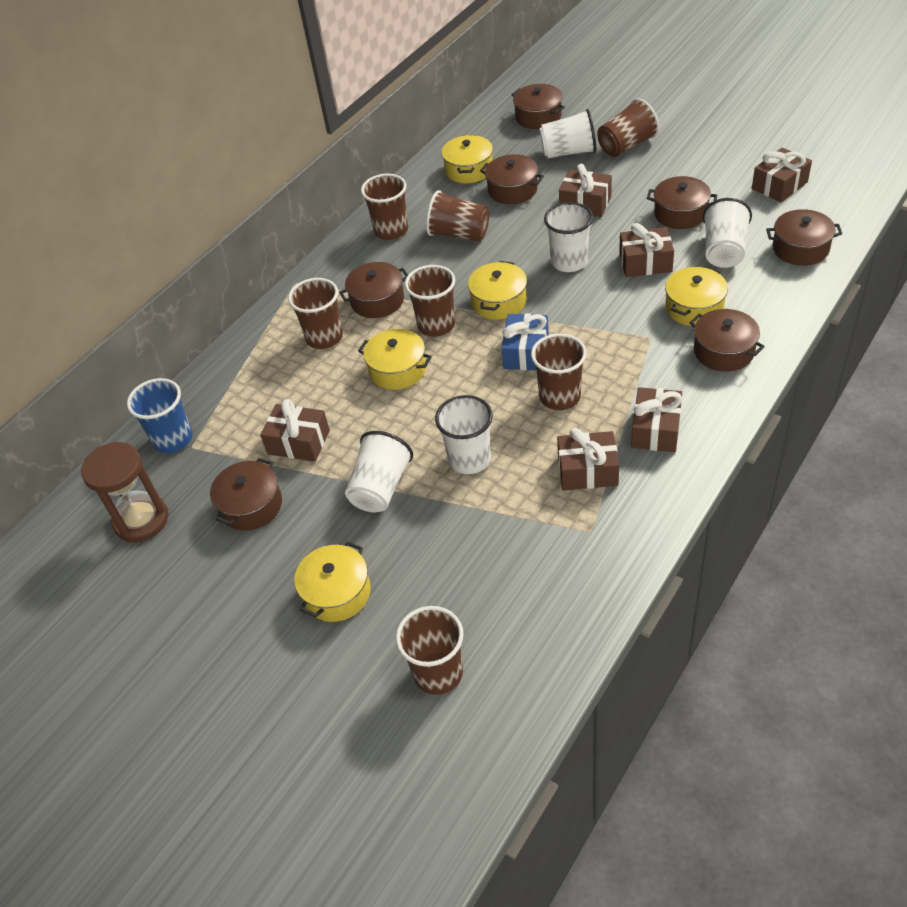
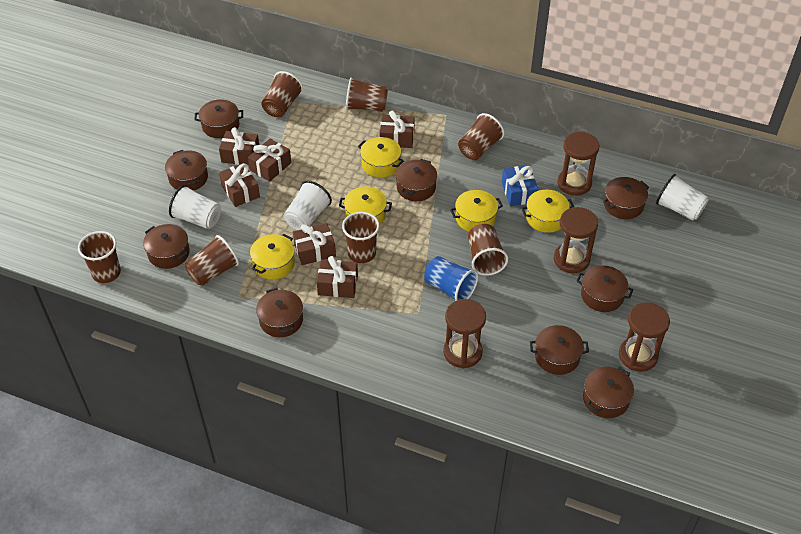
brown hourglass: 1 -> 4
brown pot: 7 -> 9
white cup: 5 -> 3

